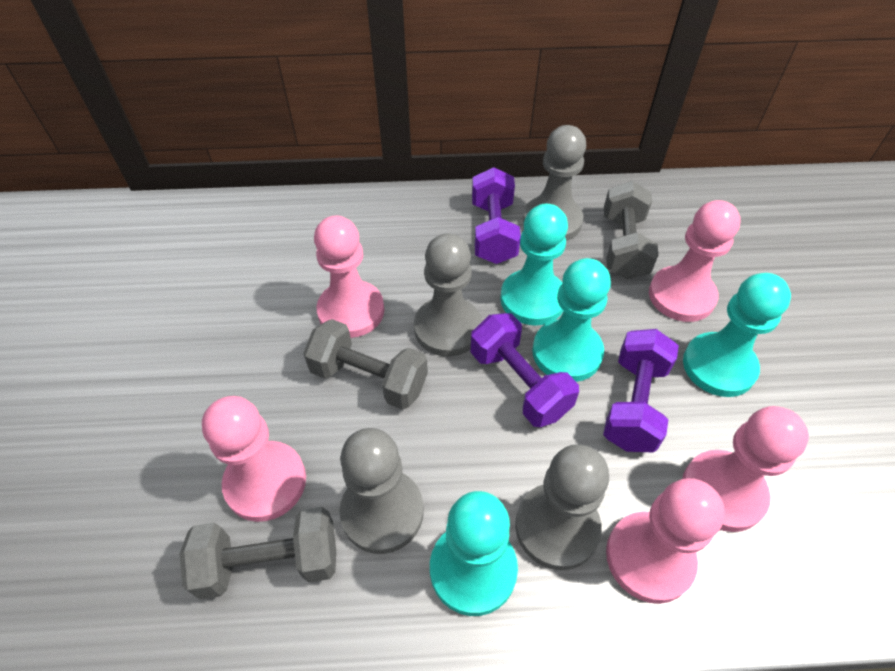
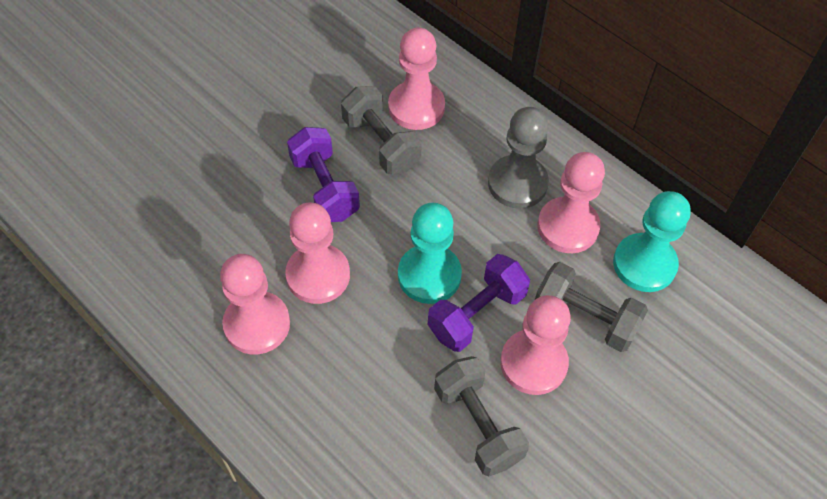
grey pawn: 4 -> 1
purple dumbbell: 3 -> 2
turquoise pawn: 4 -> 2

